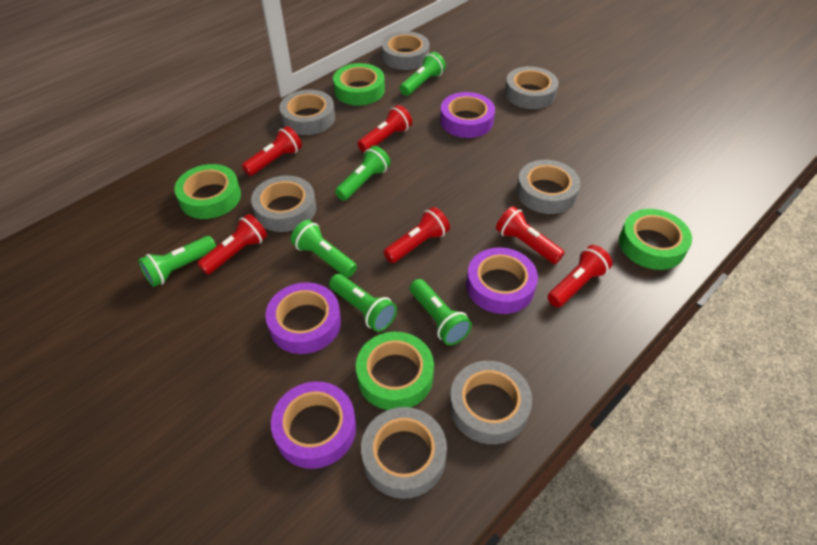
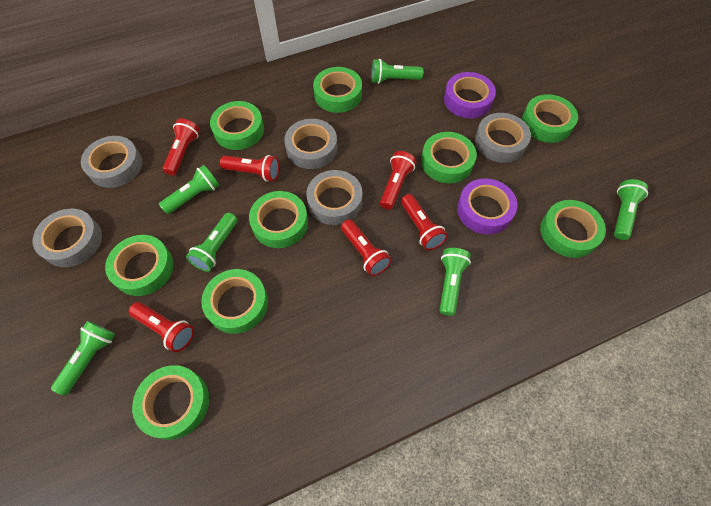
green tape: 4 -> 9
grey tape: 7 -> 5
purple tape: 4 -> 2

